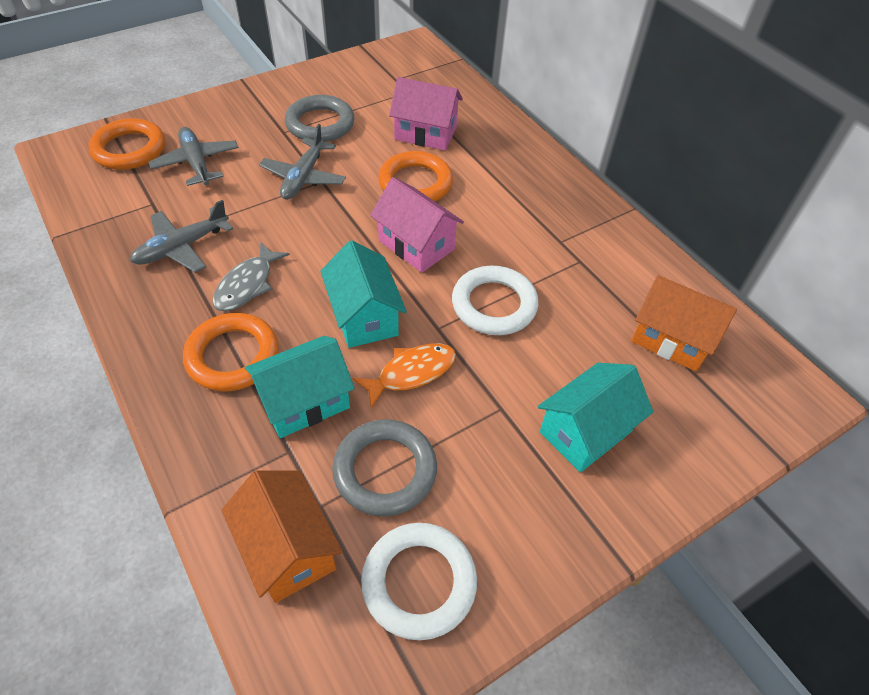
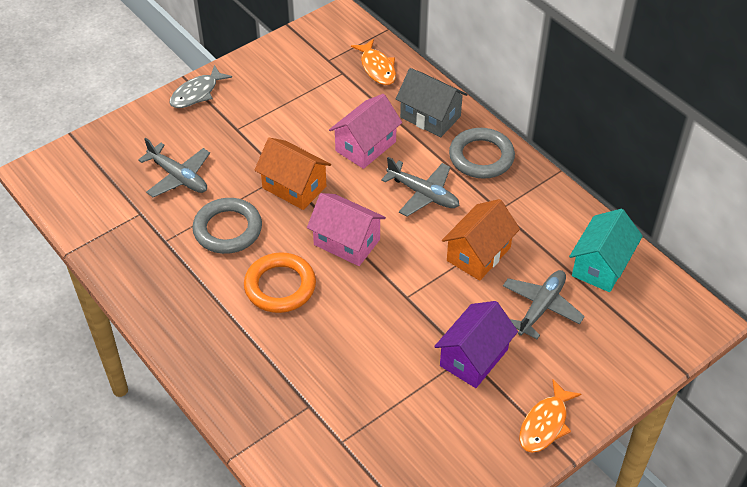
grey house: 0 -> 1
orange fish: 1 -> 2
orange ring: 3 -> 1
purple house: 0 -> 1
turquoise house: 3 -> 1
white ring: 2 -> 0

